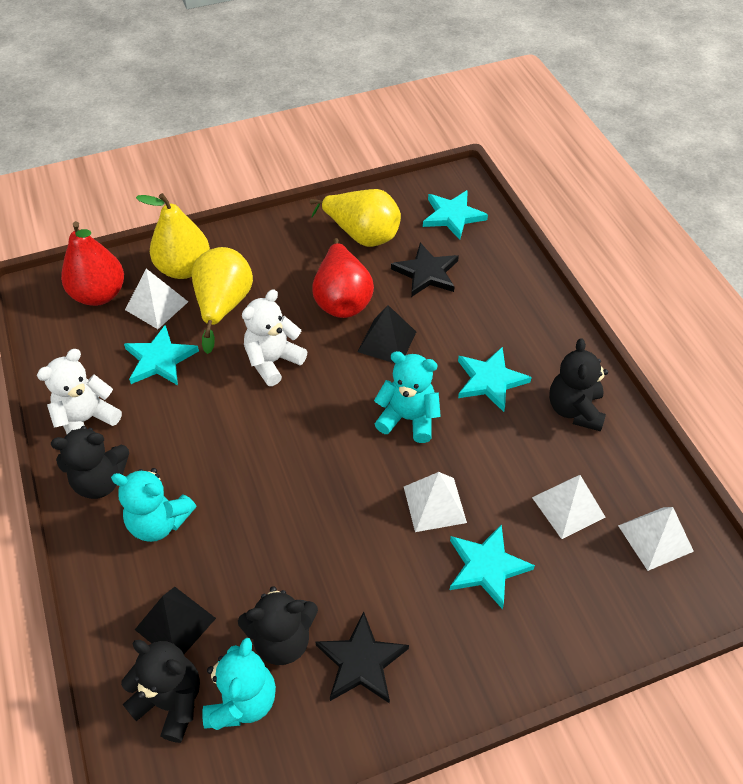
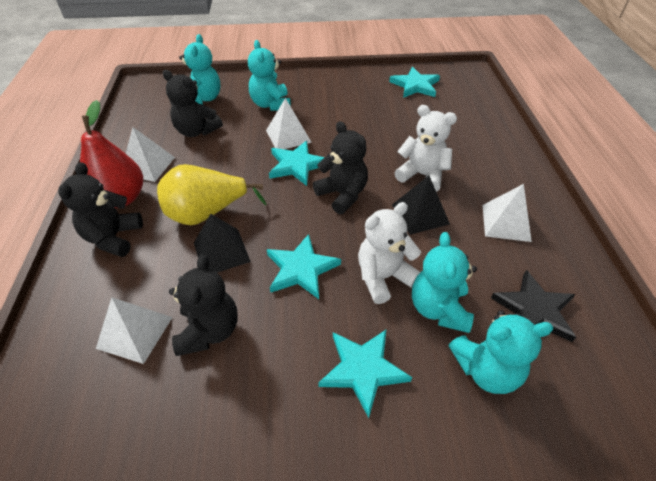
black star: 2 -> 1
red pear: 2 -> 1
turquoise teddy bear: 3 -> 4
yellow pear: 3 -> 1

